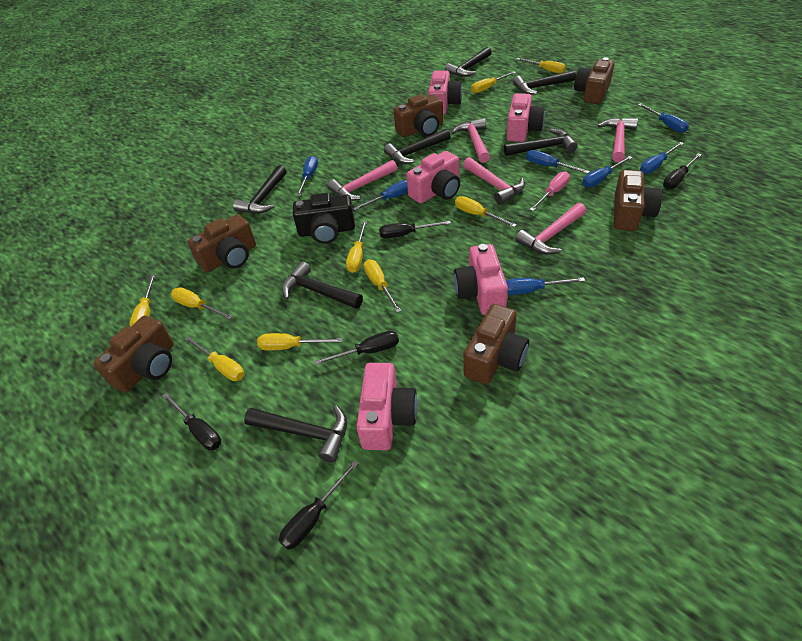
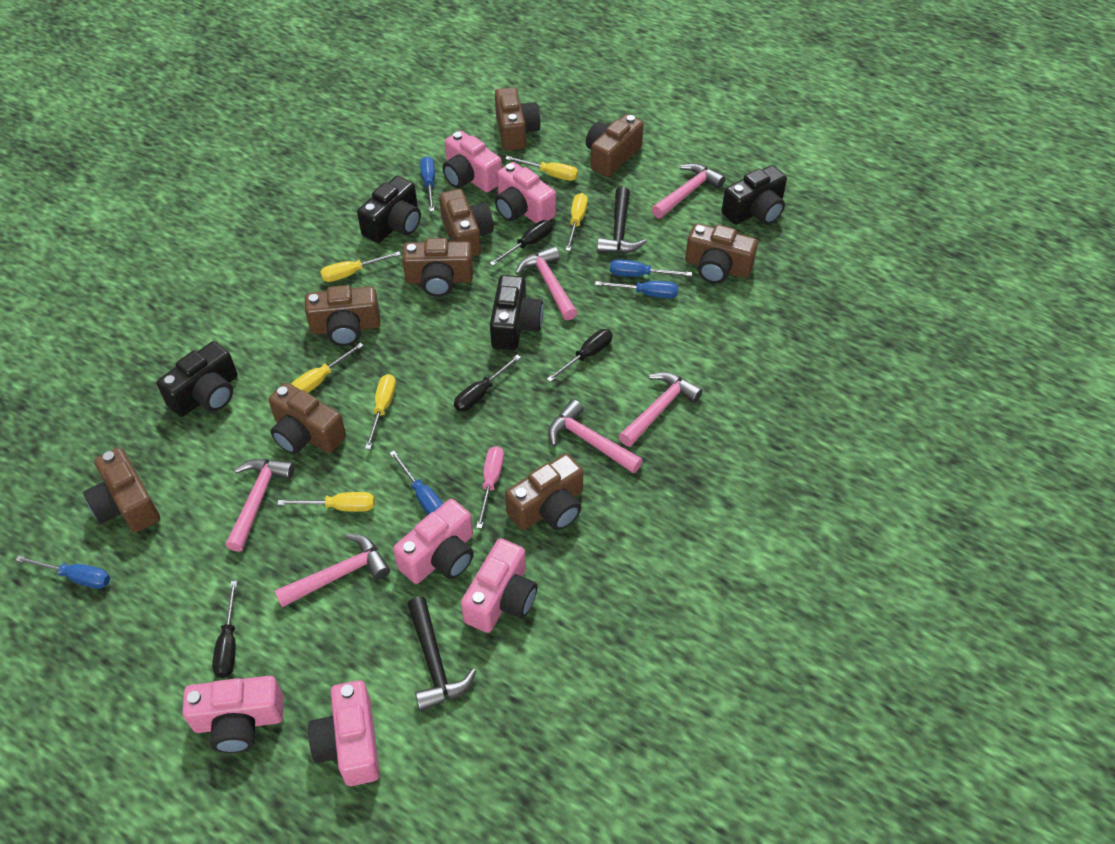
black camera: 1 -> 4
black hammer: 7 -> 2
black screwdriver: 5 -> 4
blue screwdriver: 7 -> 5
brown camera: 6 -> 9
pink camera: 5 -> 6
pink hammer: 5 -> 6
yellow screwdriver: 9 -> 6

